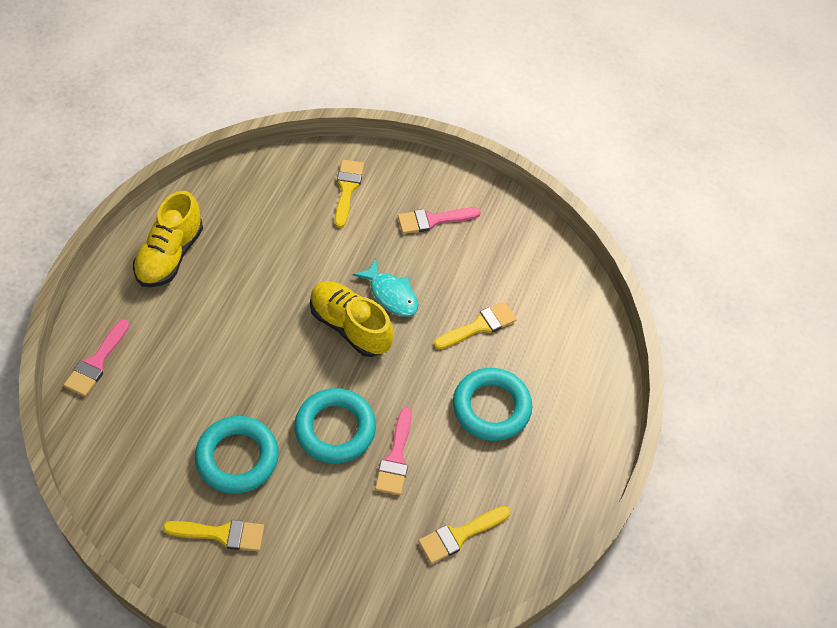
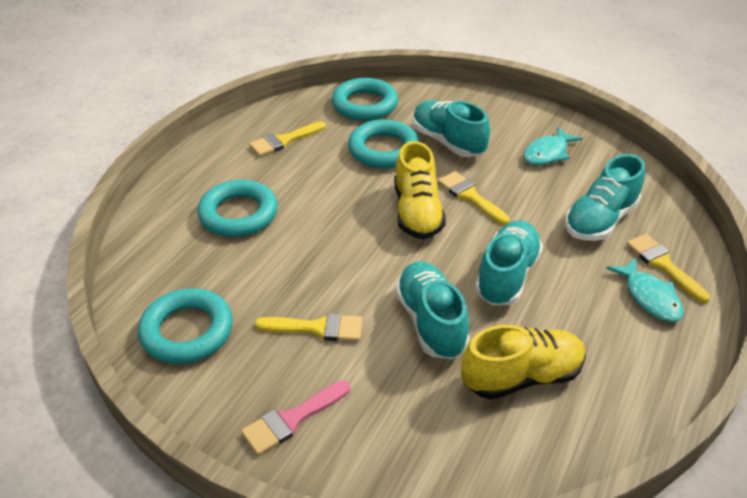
pink brush: 3 -> 1
turquoise fish: 1 -> 2
turquoise ring: 3 -> 4
turquoise shoe: 0 -> 4

